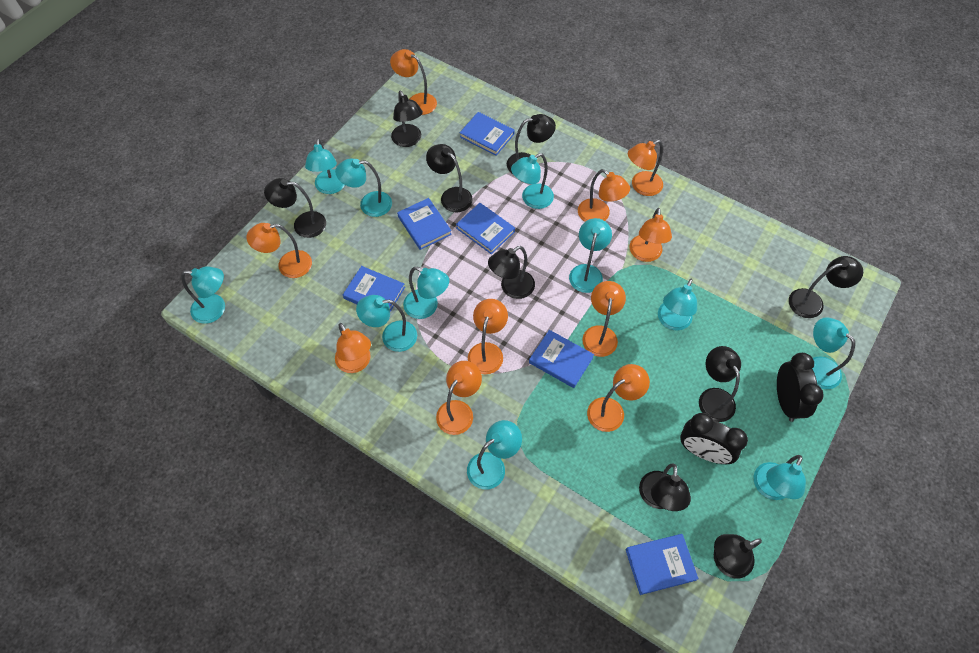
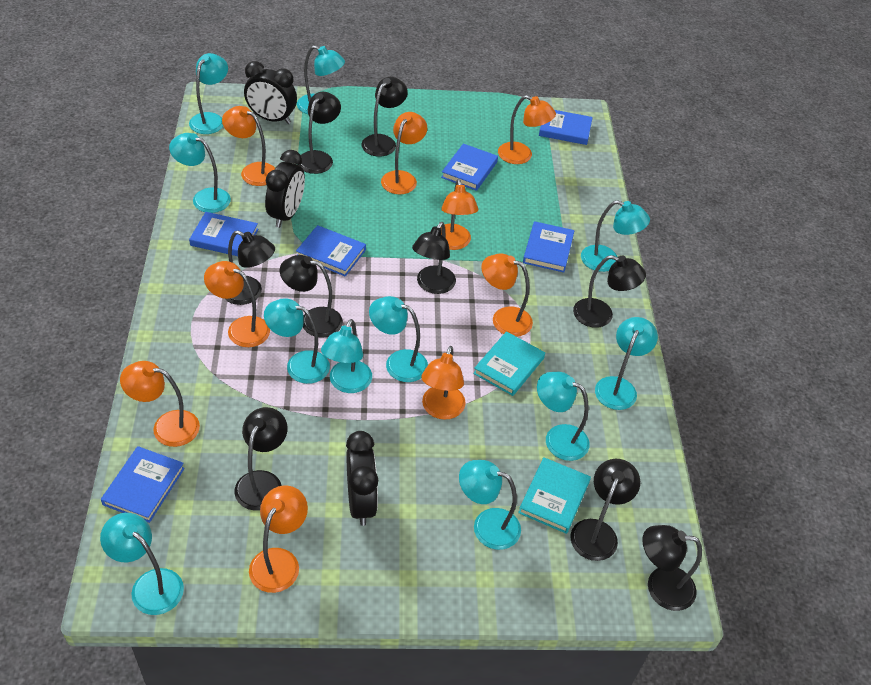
black clock: 2 -> 3
orange lamp: 10 -> 9
turquoise book: 0 -> 2

